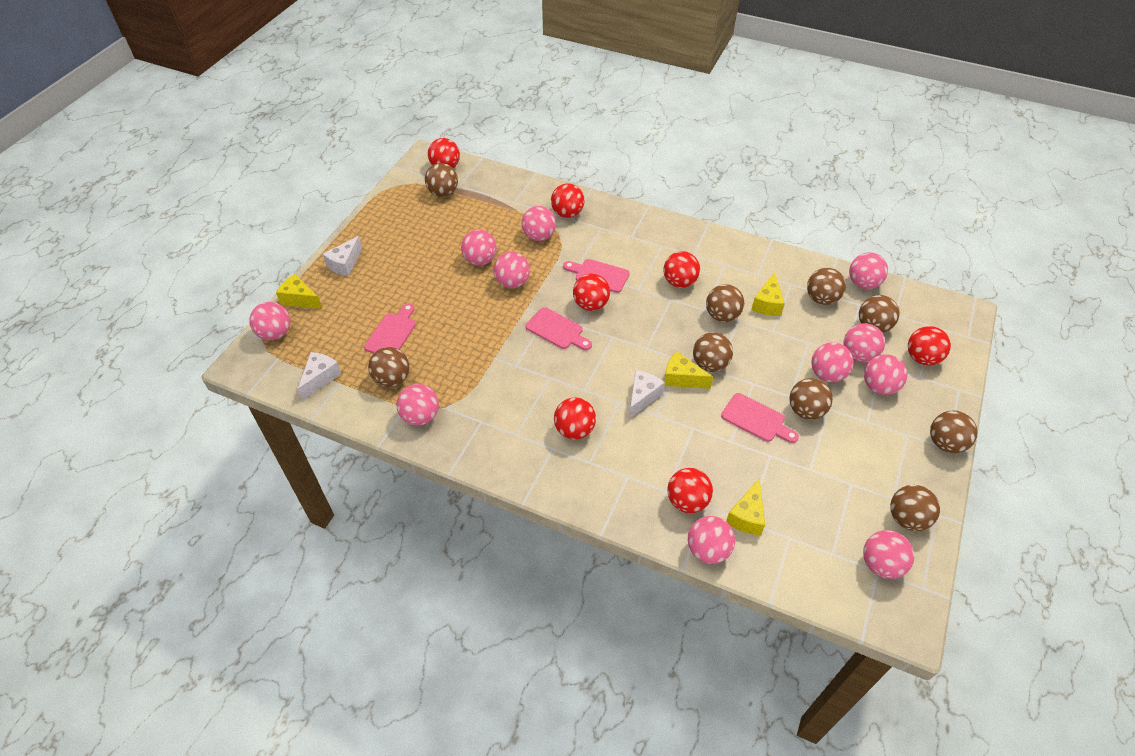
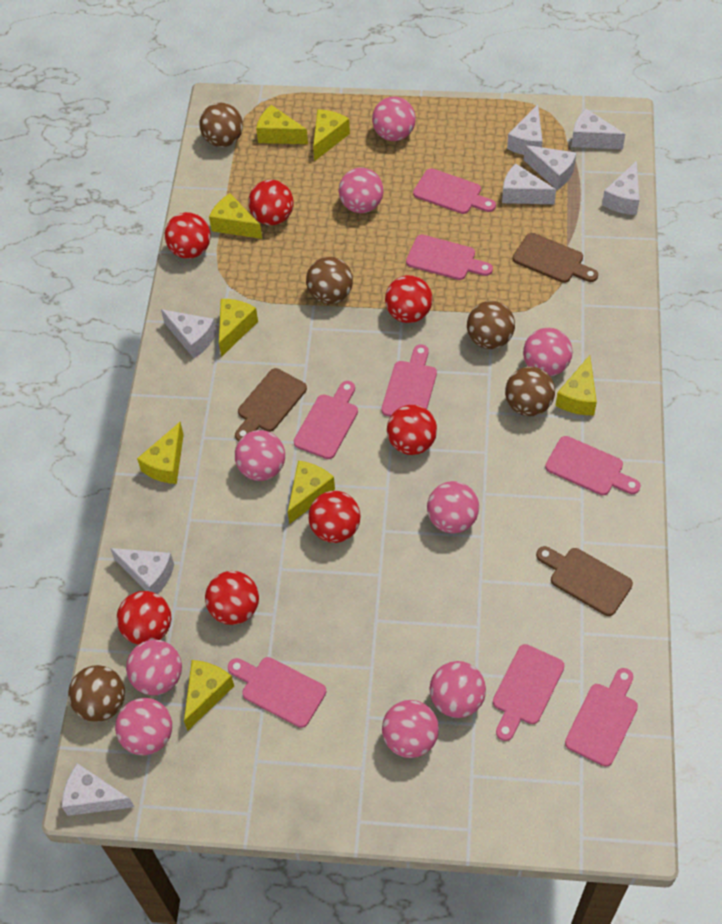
brown ball: 9 -> 5
brown cutting board: 0 -> 3
pink ball: 11 -> 9
pink cutting board: 4 -> 8
white cheese: 3 -> 8
yellow cheese: 4 -> 8

